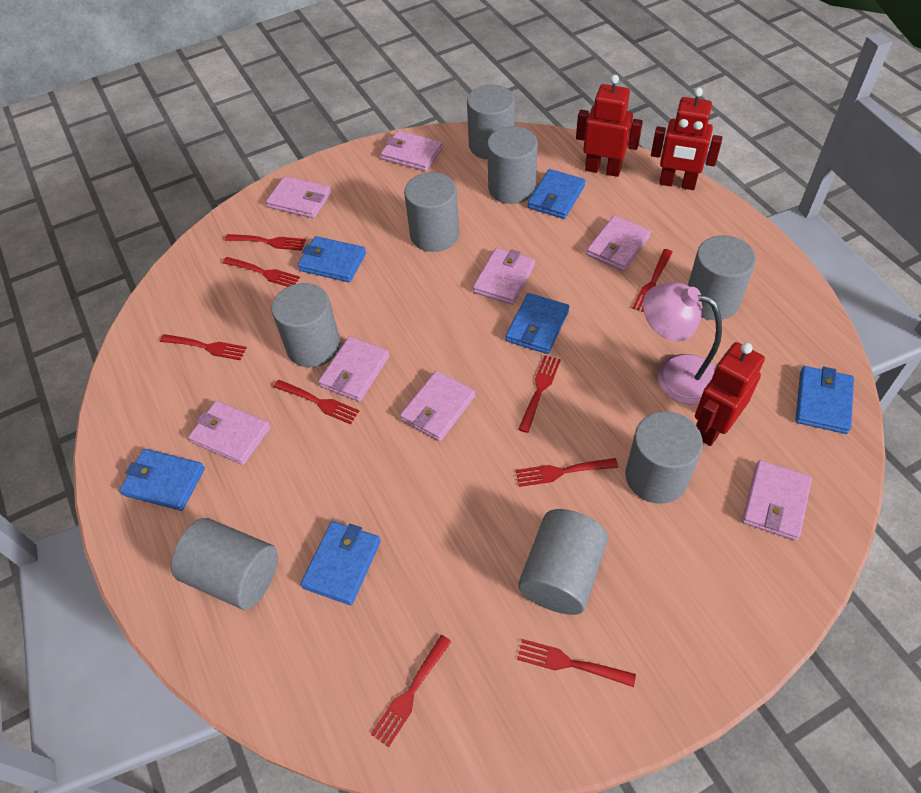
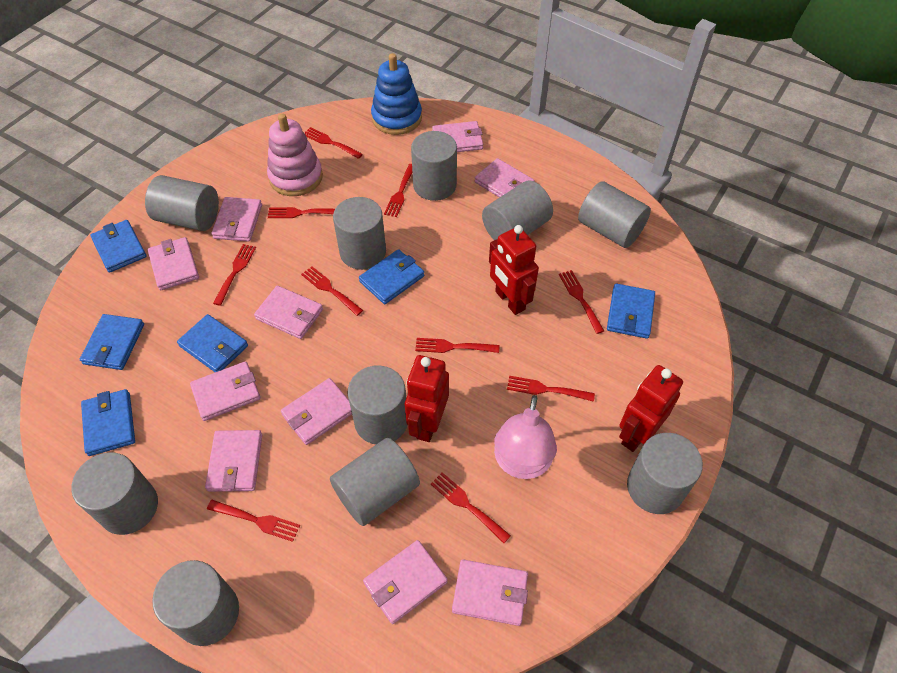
blue stacking toy: 0 -> 1
grey cylinder: 8 -> 10
pink stacking toy: 0 -> 1
pink wallet: 8 -> 10
red fork: 9 -> 10

